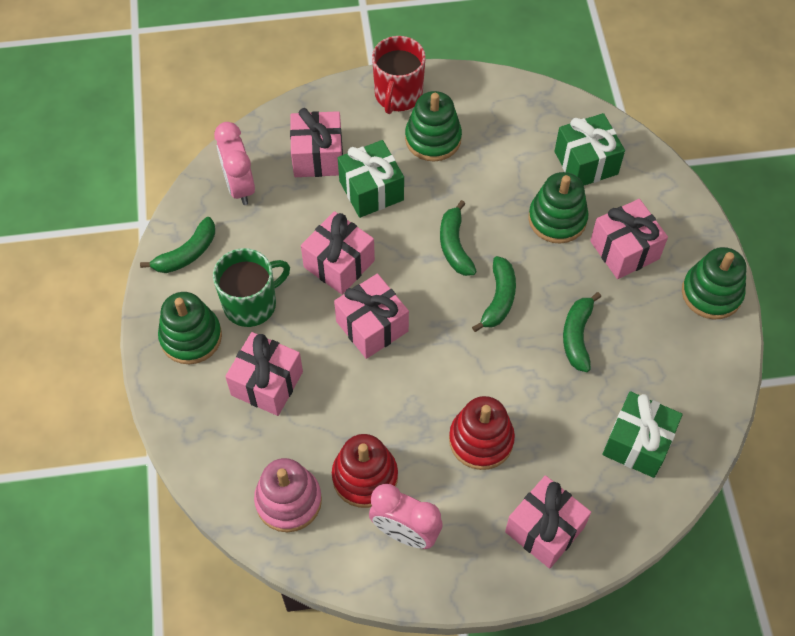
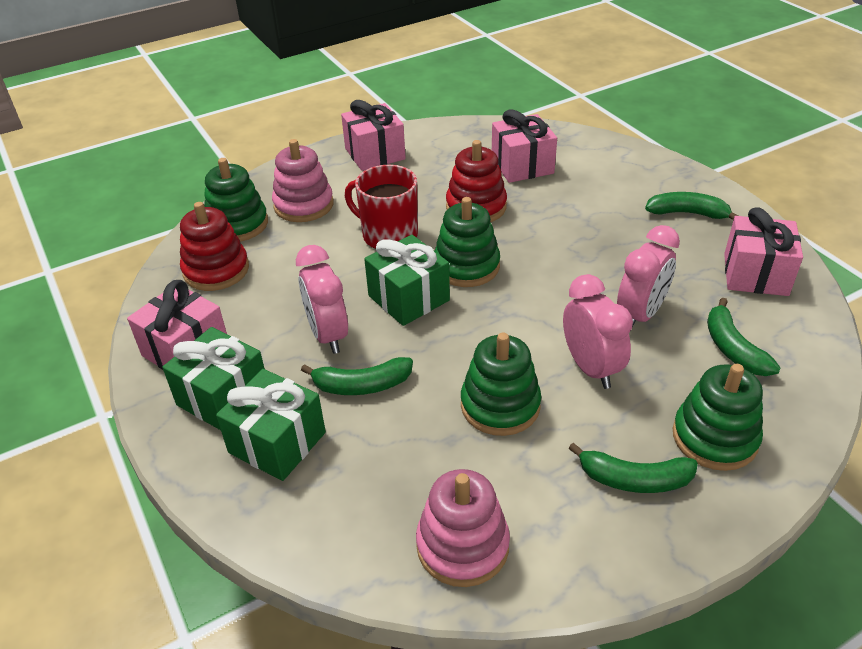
green mug: 1 -> 0
pink clock: 2 -> 3
pink gift: 6 -> 4
pink stacking toy: 1 -> 2

